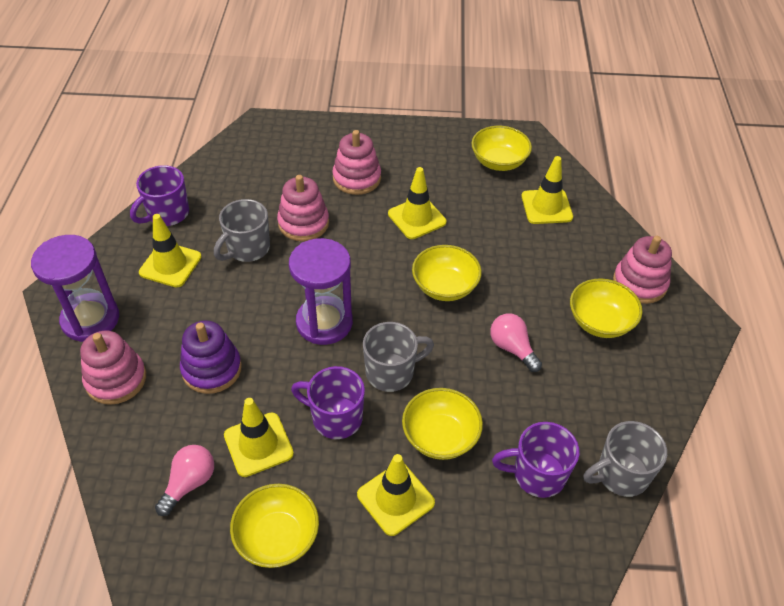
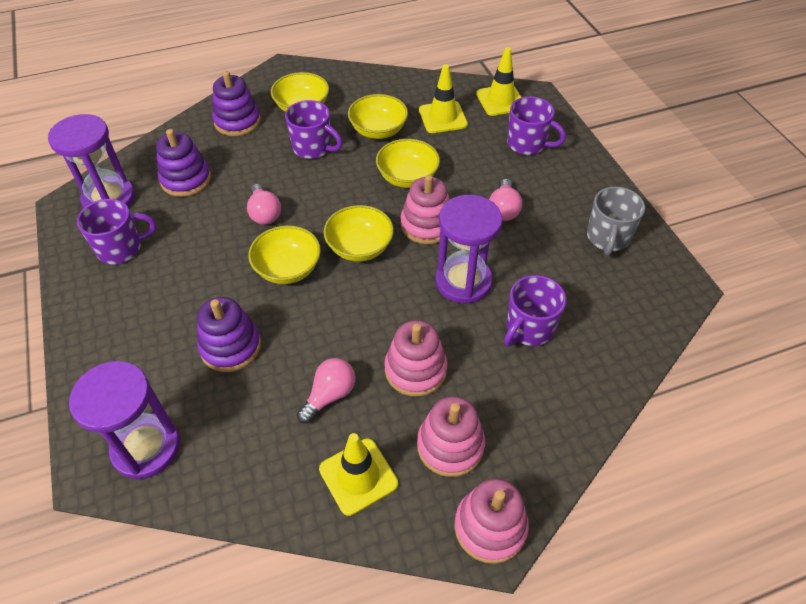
grey mug: 3 -> 1
pink light bulb: 2 -> 3
purple hourglass: 2 -> 3
purple mug: 3 -> 4
purple stacking toy: 1 -> 3
yellow traffic cone: 5 -> 3

